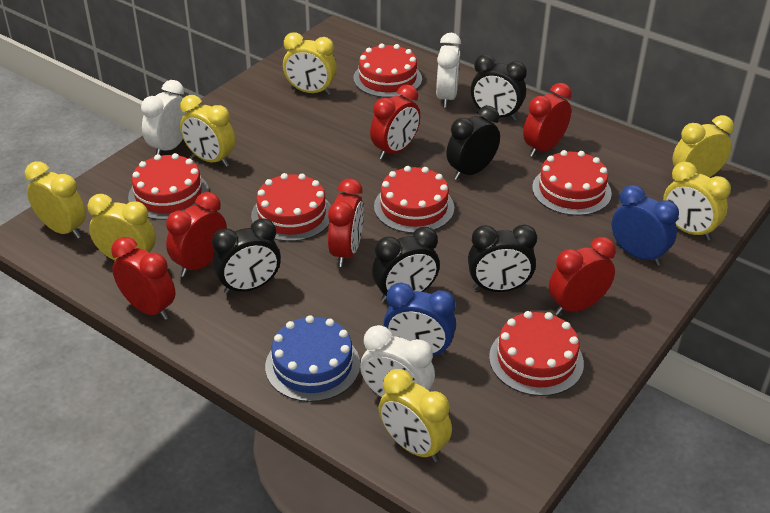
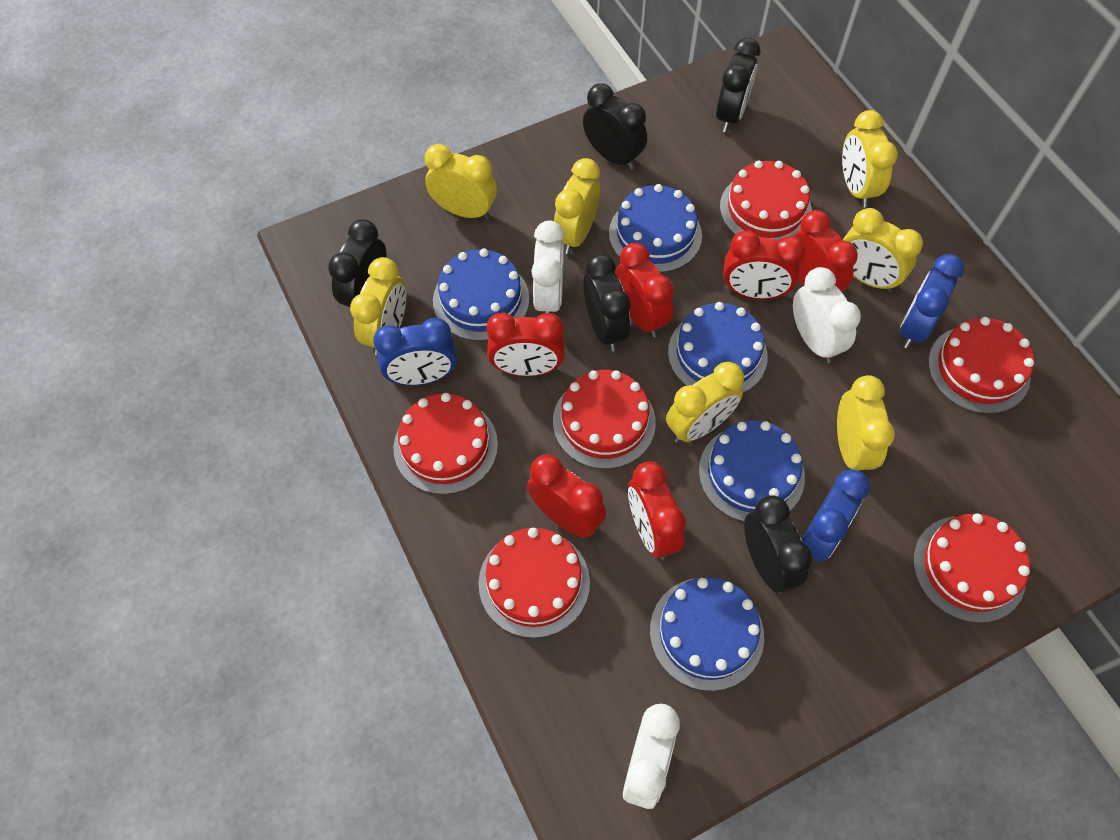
blue cake: 1 -> 5
blue clock: 2 -> 3

